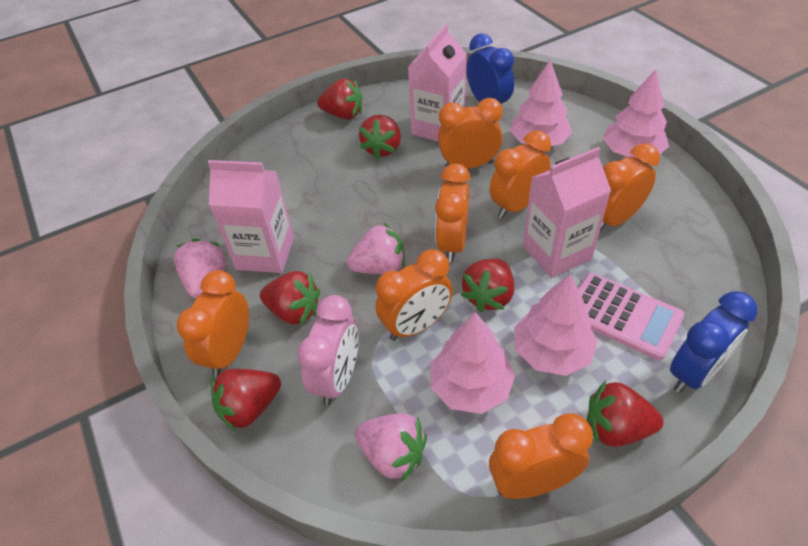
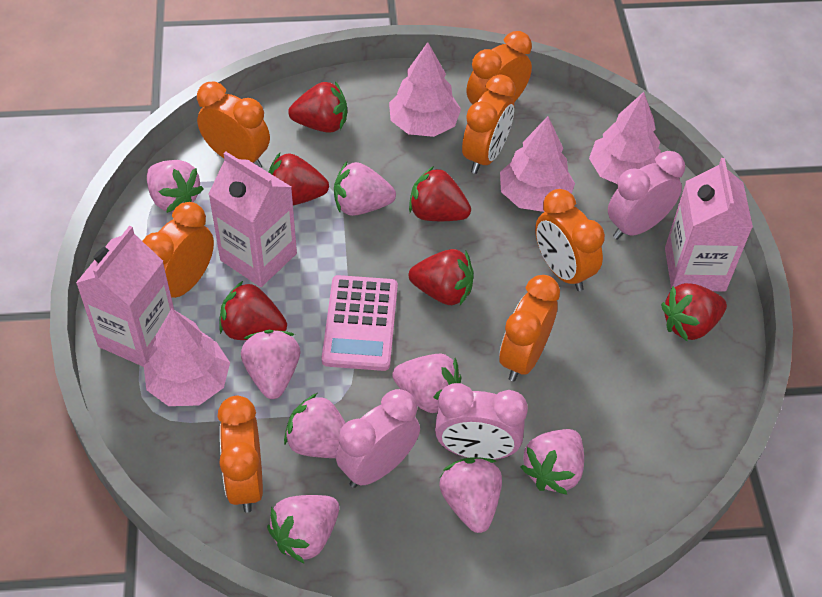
blue clock: 2 -> 0
pink clock: 1 -> 3
pink strawberry: 3 -> 8

